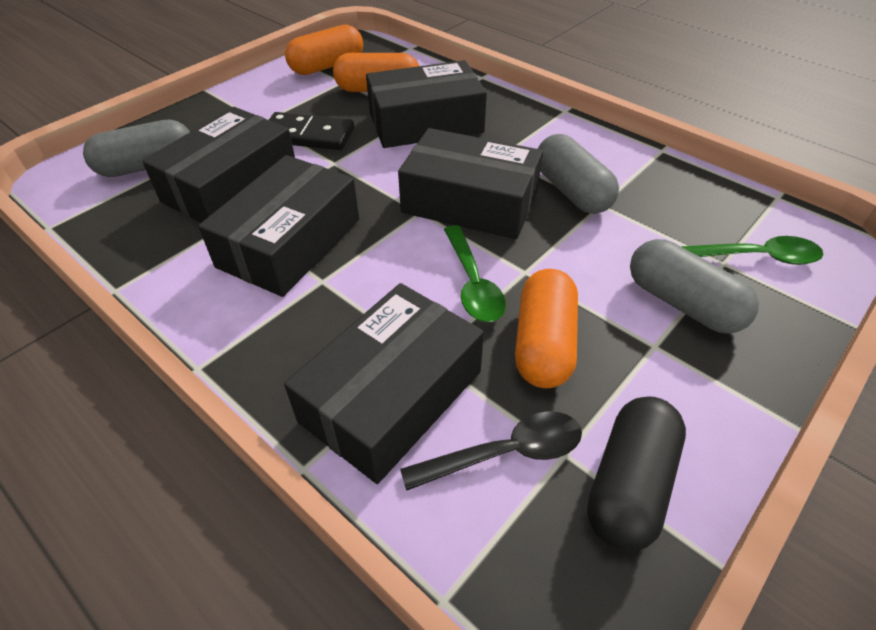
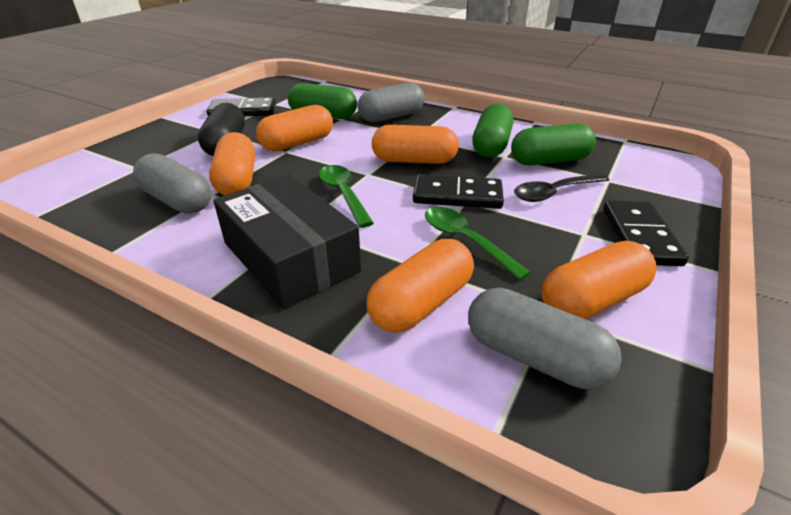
black box: 5 -> 1
black domino: 1 -> 3
green capsule: 0 -> 3
orange capsule: 3 -> 5

